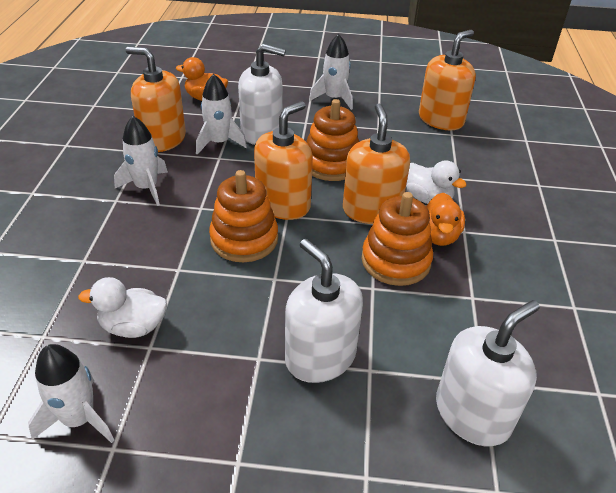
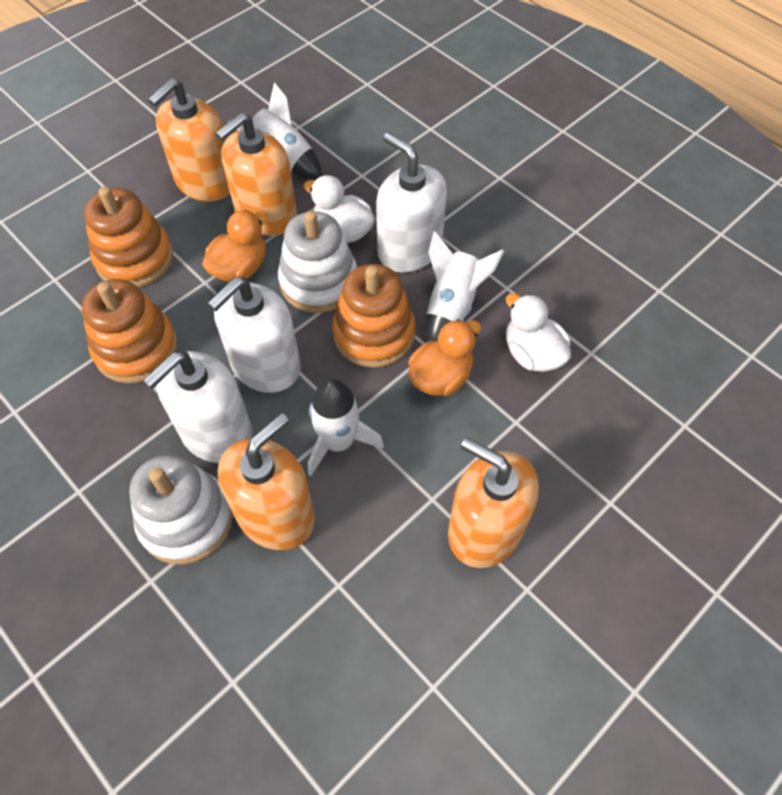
white rocket: 4 -> 3
white stacking toy: 0 -> 2

